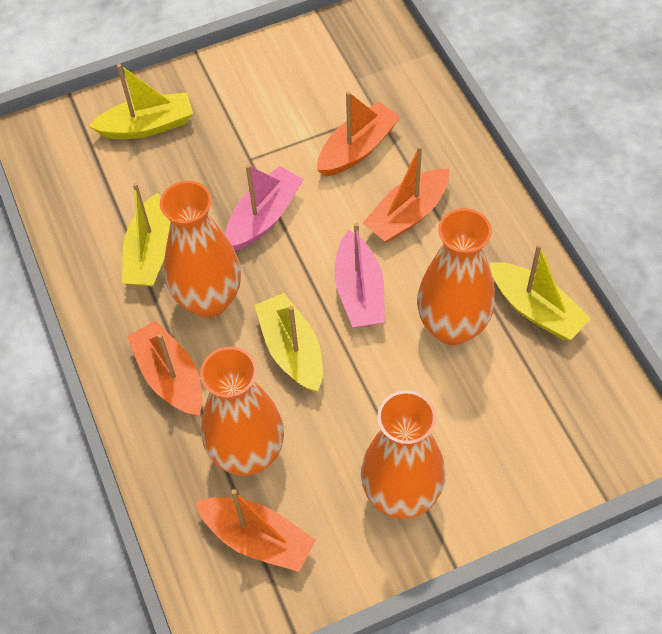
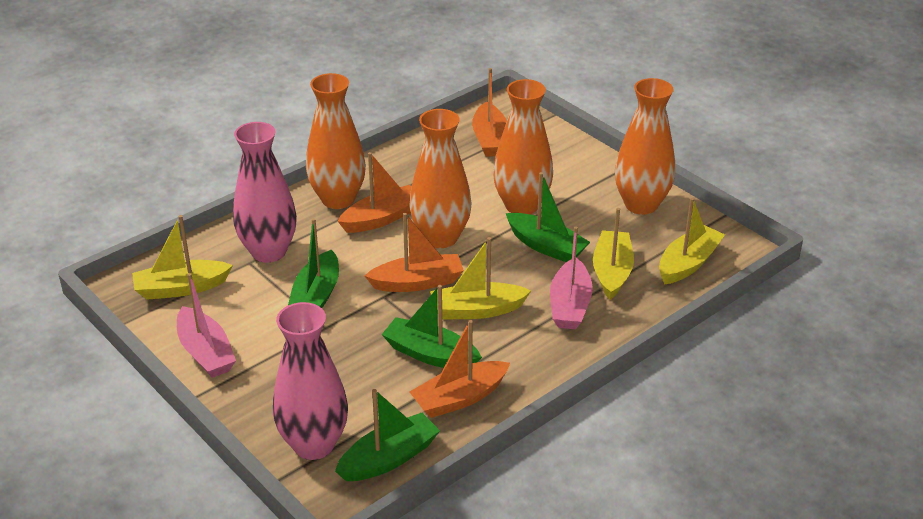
green boat: 0 -> 4
pink vase: 0 -> 2

